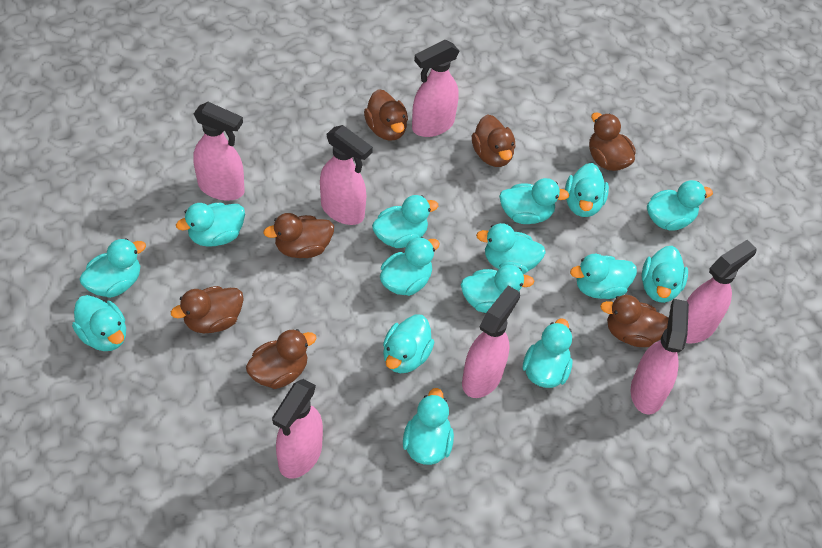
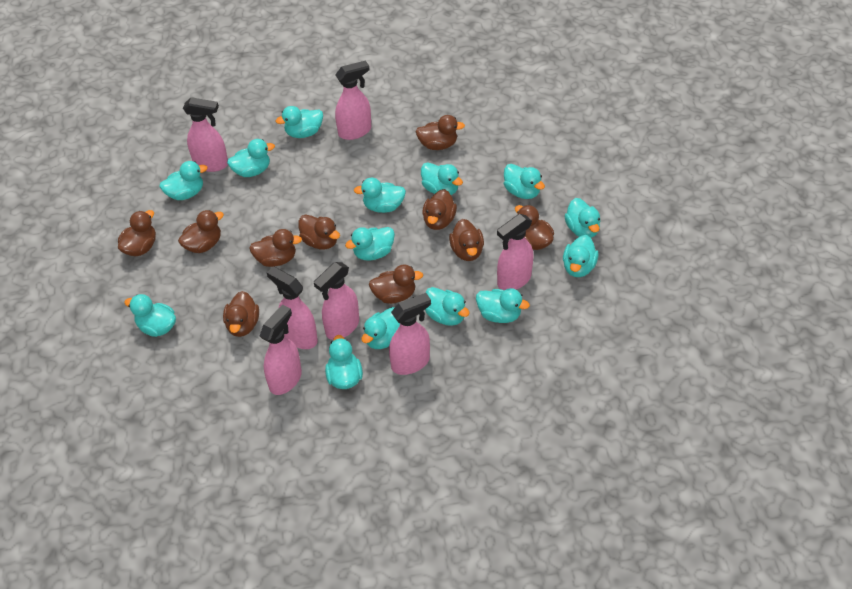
brown duck: 7 -> 10
turquoise duck: 15 -> 14

